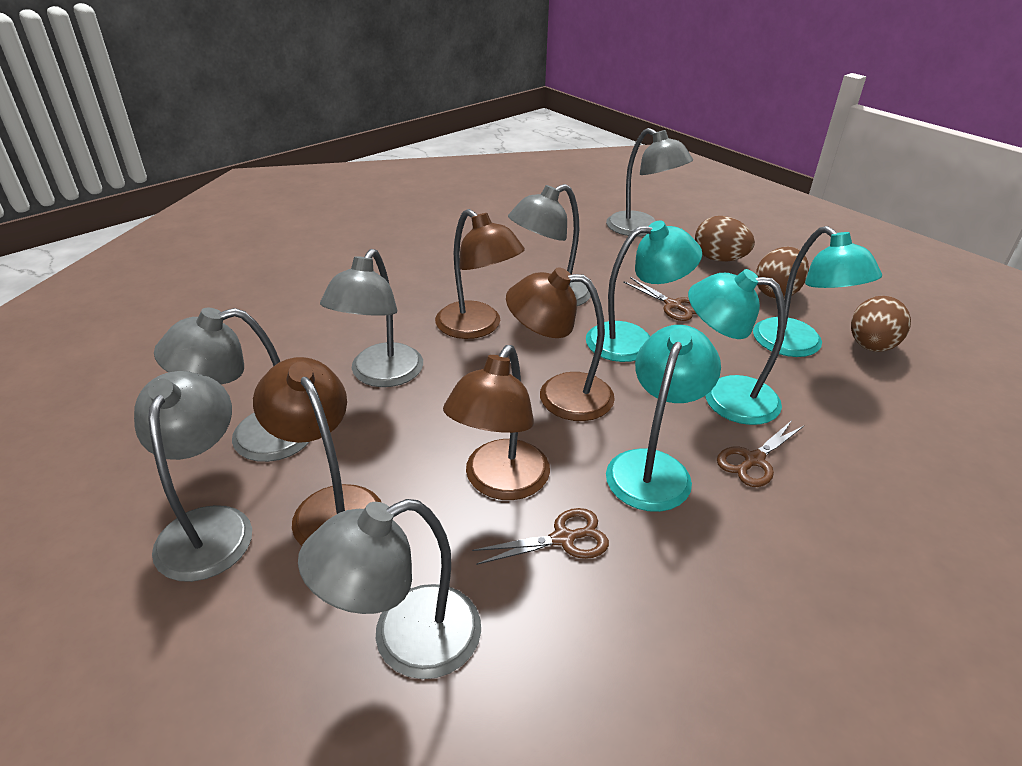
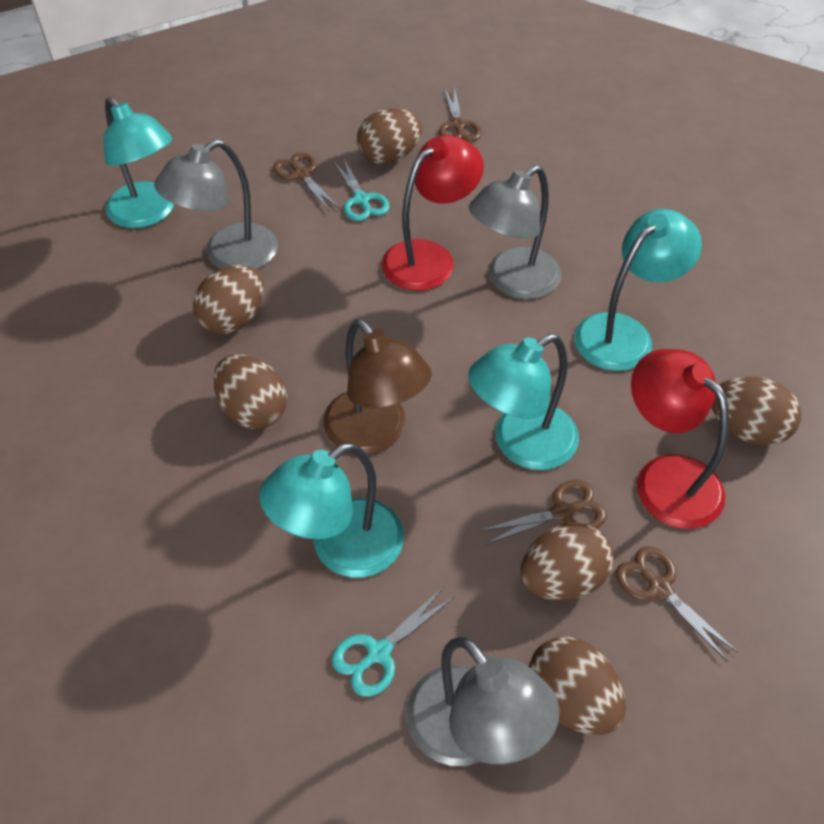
brown egg: 3 -> 6
brown lamp: 4 -> 1
brown scissors: 3 -> 4
grey lamp: 6 -> 3
red lamp: 0 -> 2
turquoise scissors: 0 -> 2

